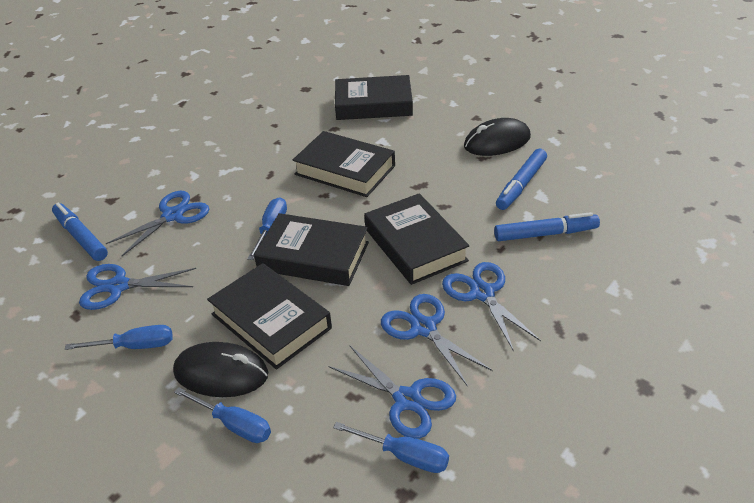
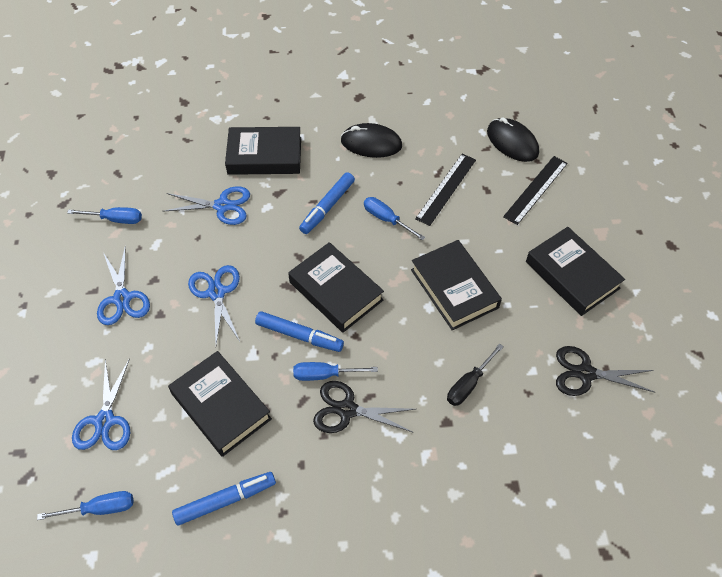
black ruler: 0 -> 2
black scissors: 0 -> 2
black screwdriver: 0 -> 1
blue scissors: 5 -> 4

